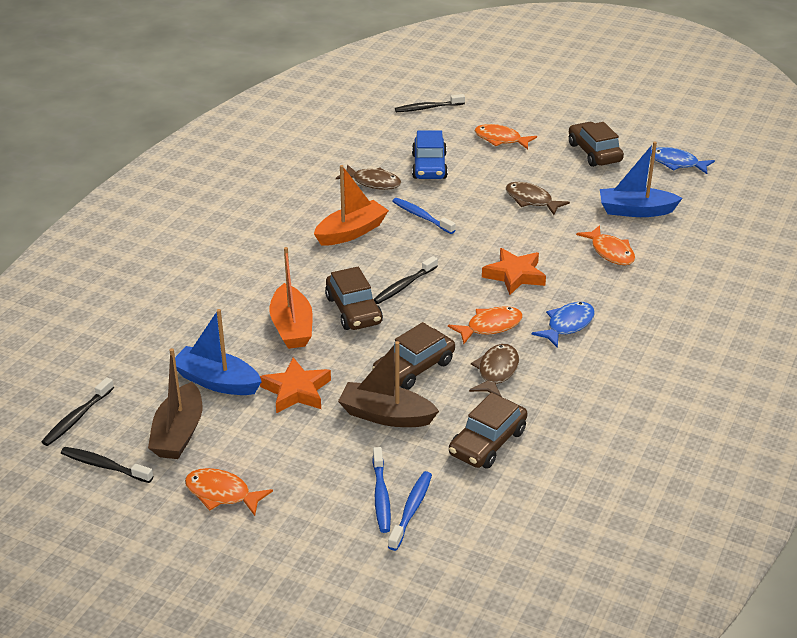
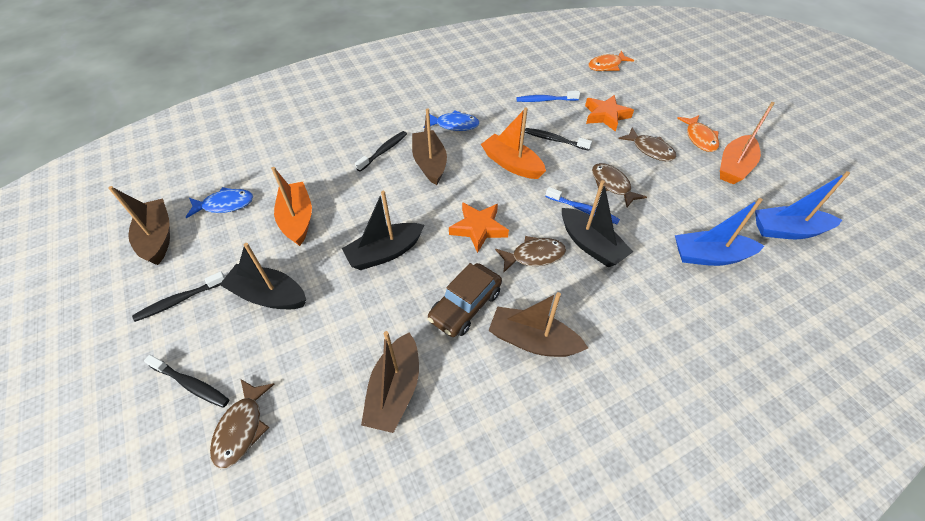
black boat: 0 -> 3
blue car: 1 -> 0
blue toothbrush: 3 -> 2
brown boat: 2 -> 4
brown car: 4 -> 1
brown fish: 3 -> 4
orange boat: 2 -> 3
orange fish: 4 -> 2

